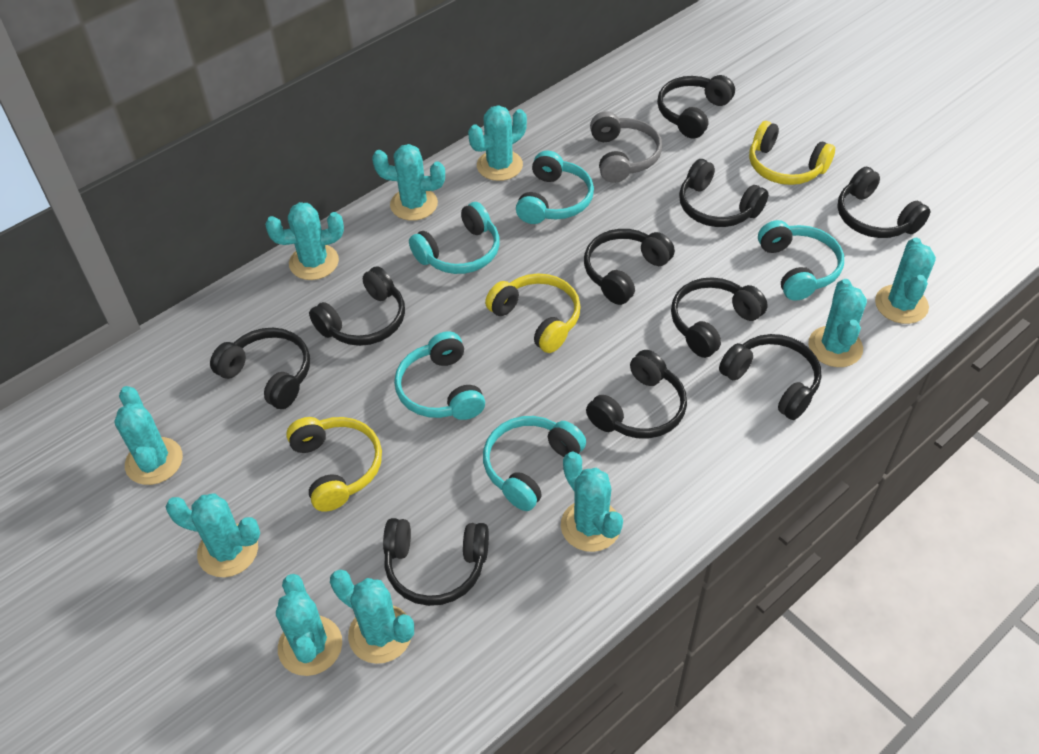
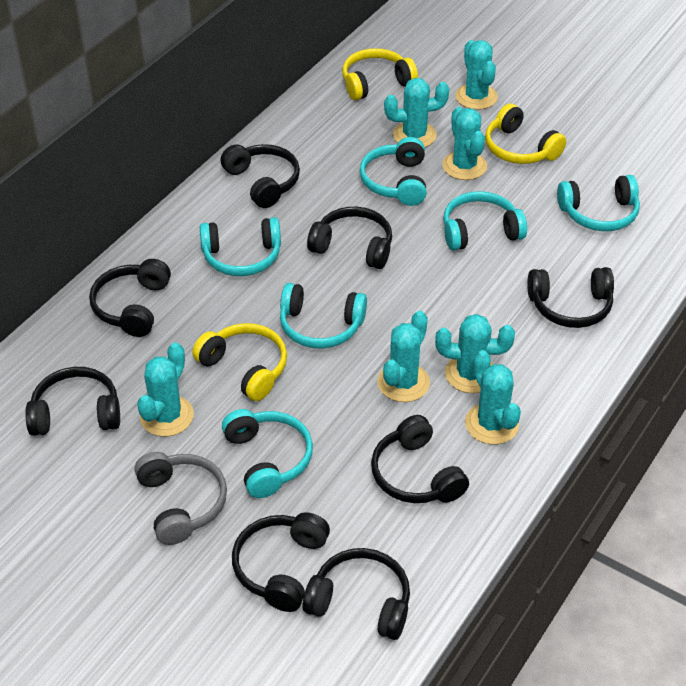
black headphones: 10 -> 8
turquoise cactus: 10 -> 7
turquoise headphones: 5 -> 6

